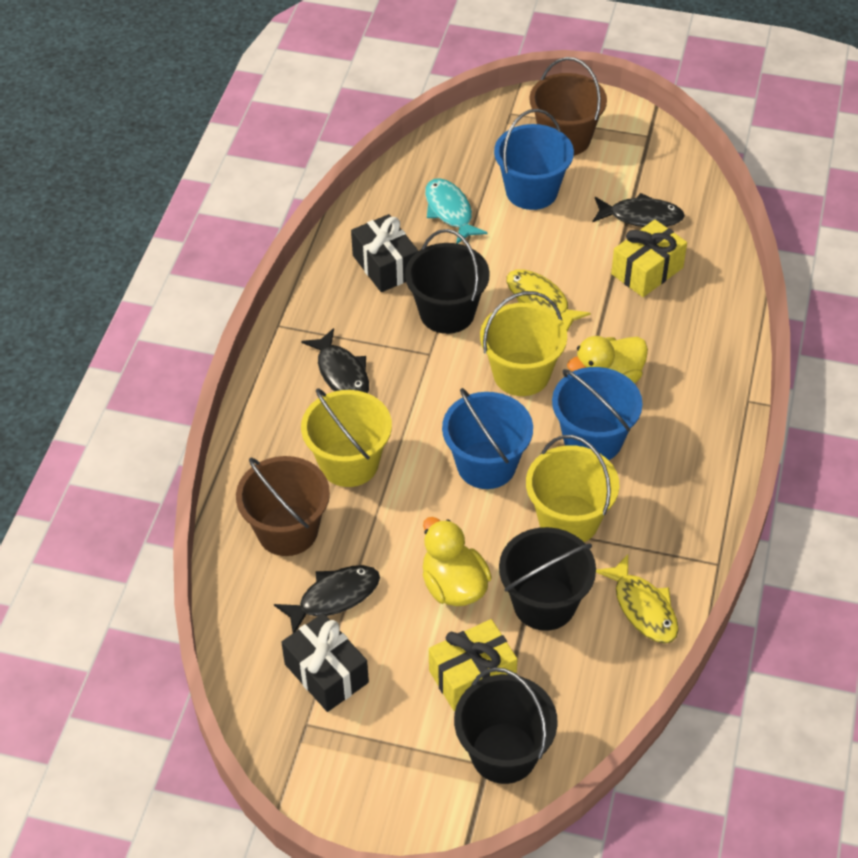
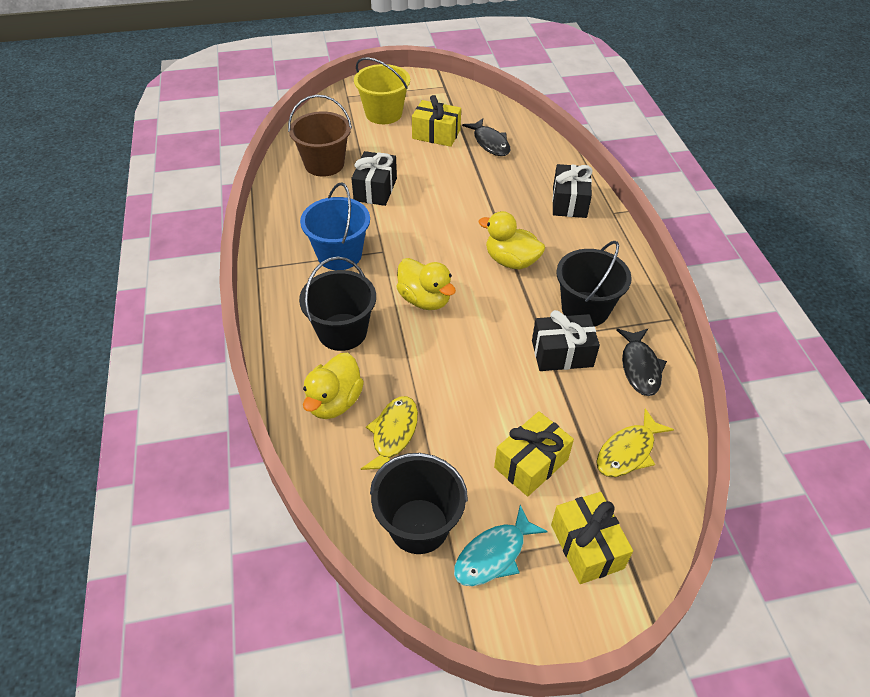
black fish: 3 -> 2
black gift: 2 -> 3
blue bucket: 3 -> 1
brown bucket: 2 -> 1
yellow bucket: 3 -> 1
yellow duck: 2 -> 3
yellow gift: 2 -> 3

